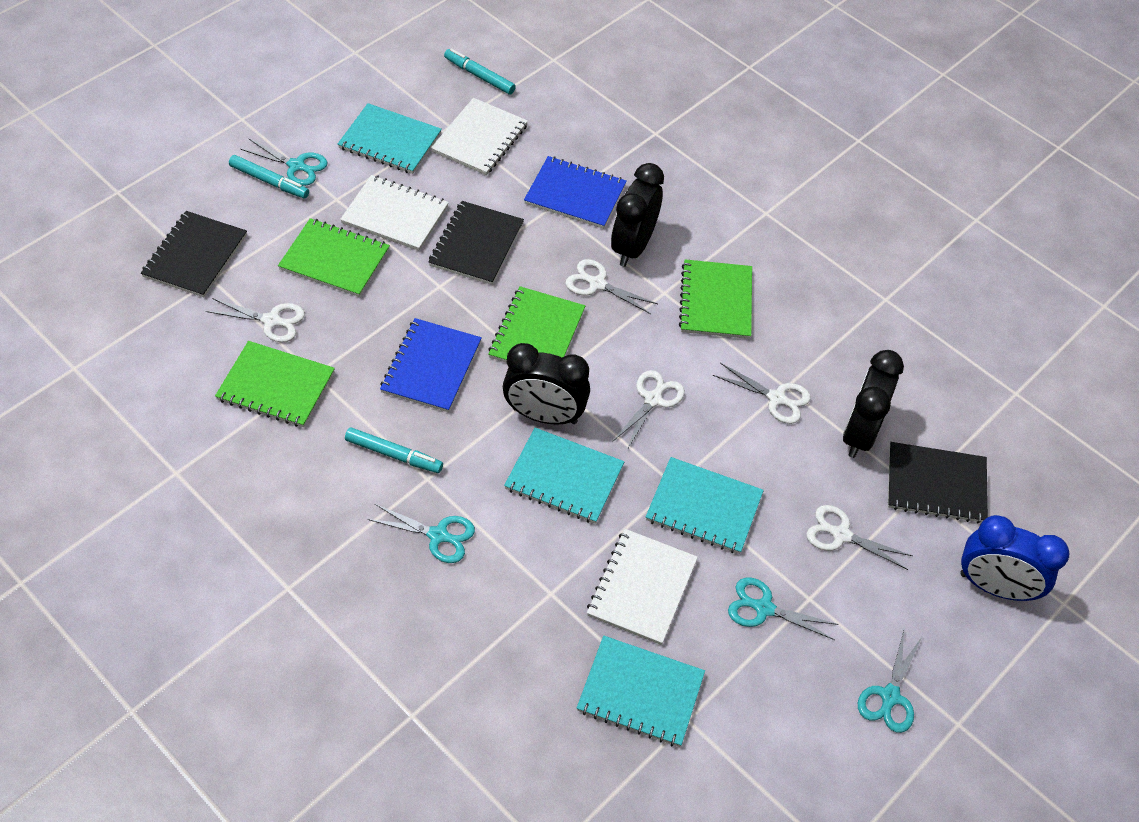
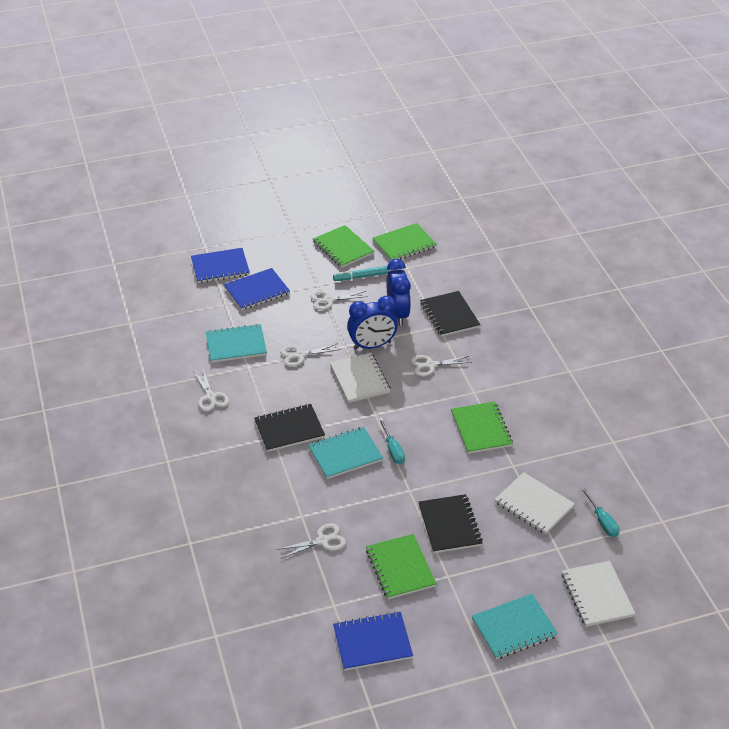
black clock: 3 -> 0
blue clock: 1 -> 2
blue notebook: 2 -> 3
turquoise marker: 3 -> 1
turquoise notebook: 4 -> 3
turquoise scissors: 4 -> 0
turquoise screwdriver: 0 -> 2

